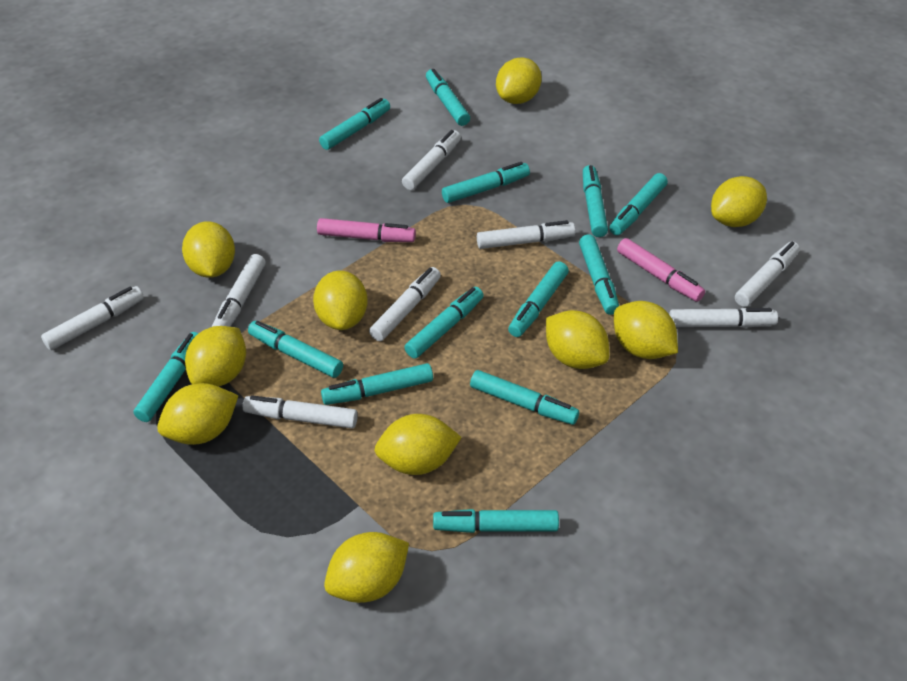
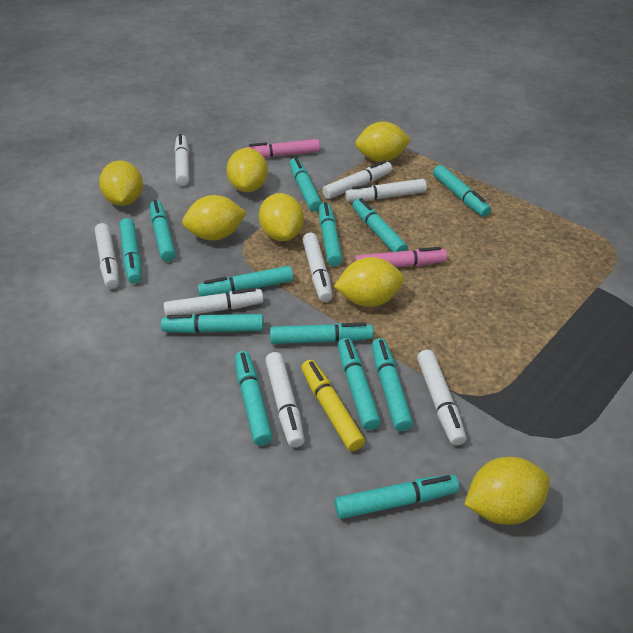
yellow lemon: 10 -> 7
yellow marker: 0 -> 1

